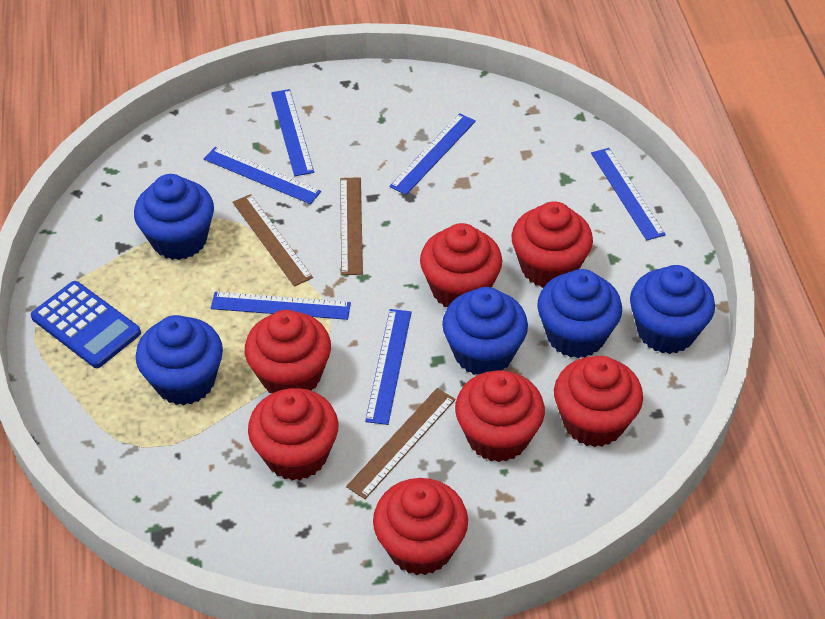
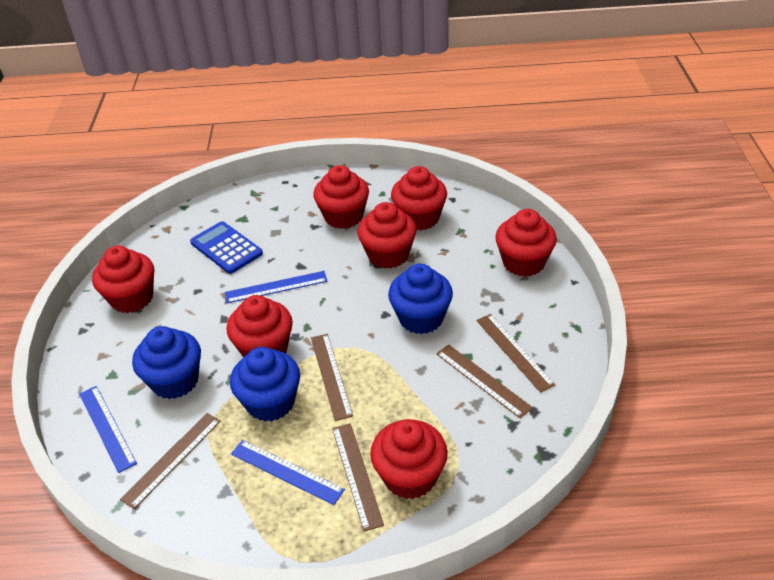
blue cupcake: 5 -> 3
blue ruler: 6 -> 3
brown ruler: 3 -> 5

